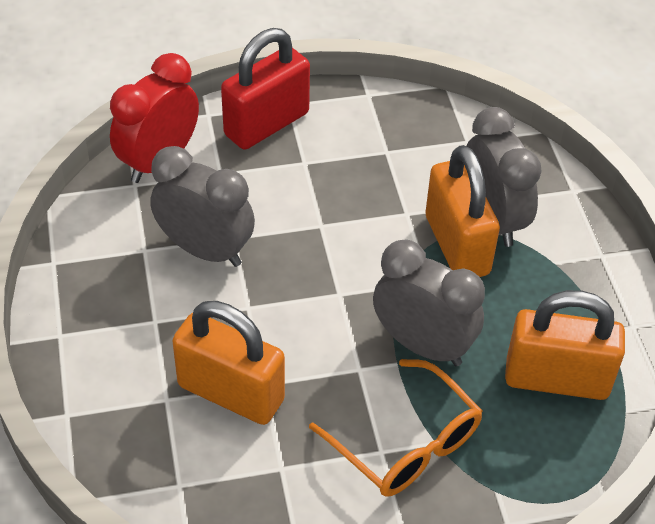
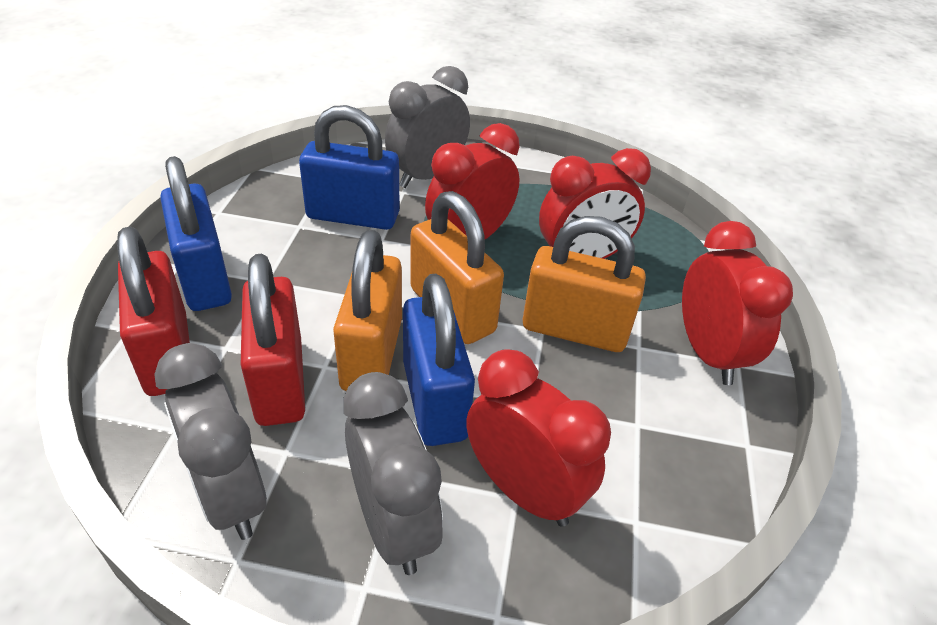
blue padlock: 0 -> 3
orange glasses: 1 -> 0
red clock: 1 -> 4
red padlock: 1 -> 2

